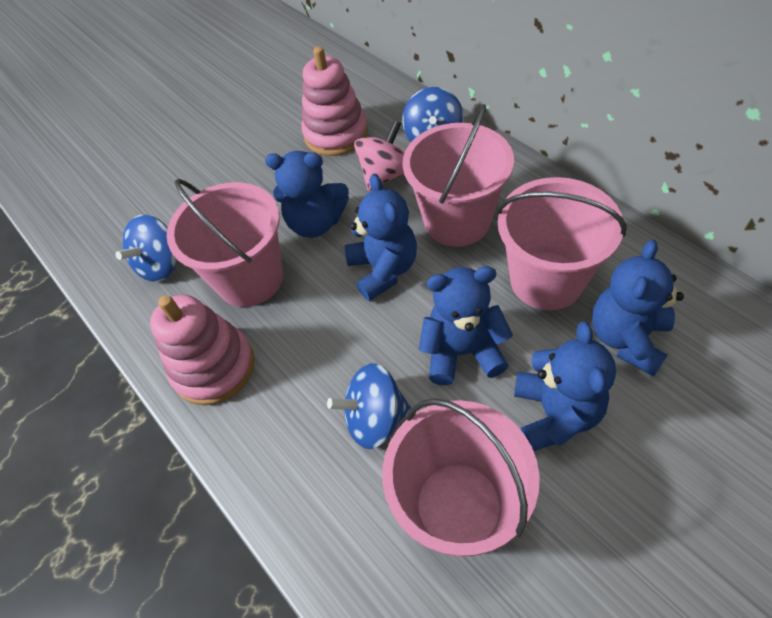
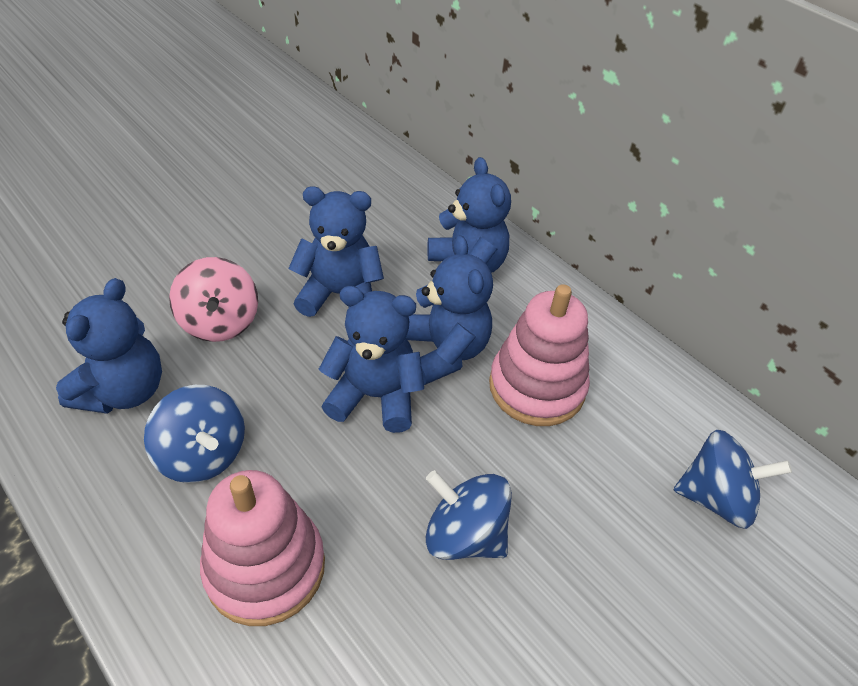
pink bucket: 4 -> 0

